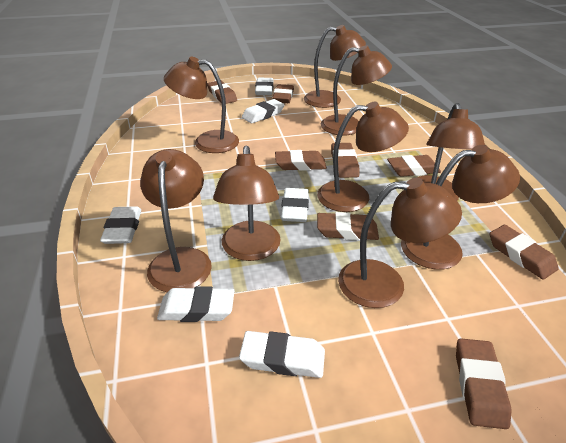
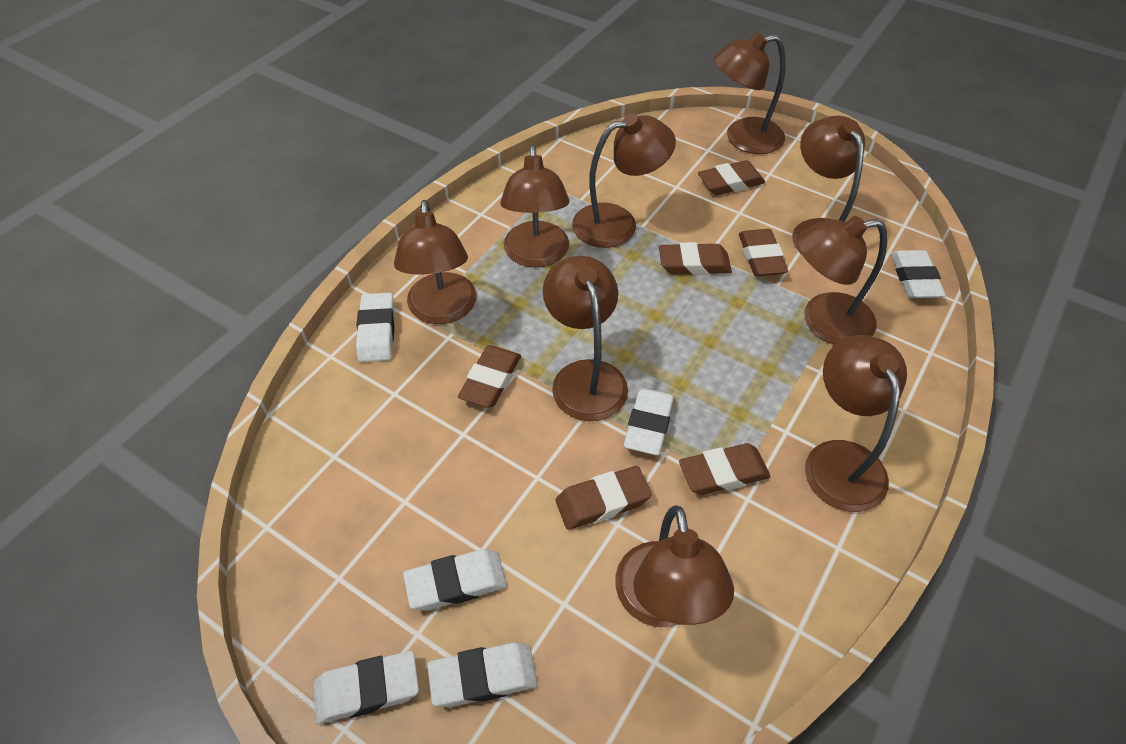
brown eraser: 8 -> 6

